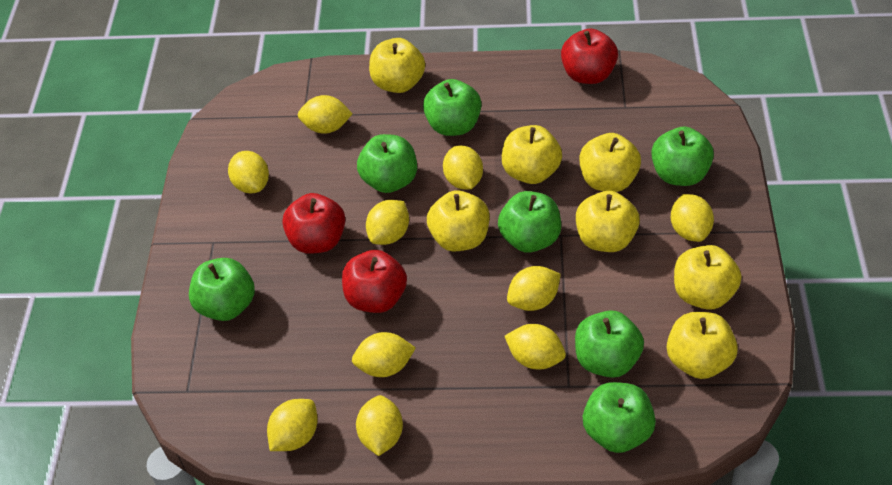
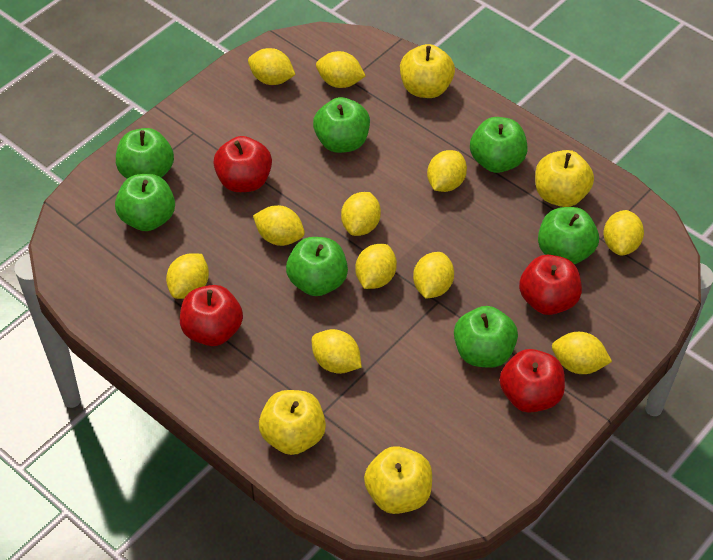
red apple: 3 -> 4
yellow apple: 7 -> 4
yellow lemon: 10 -> 11

